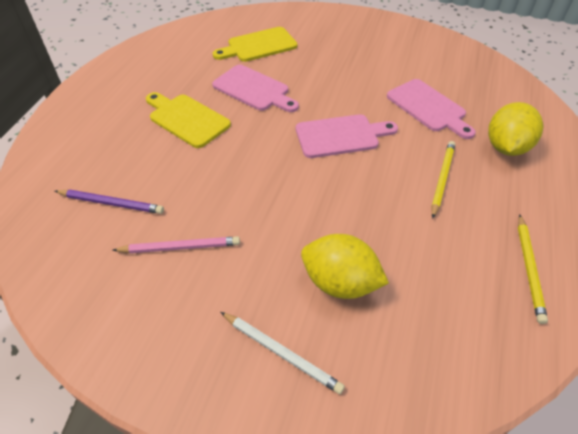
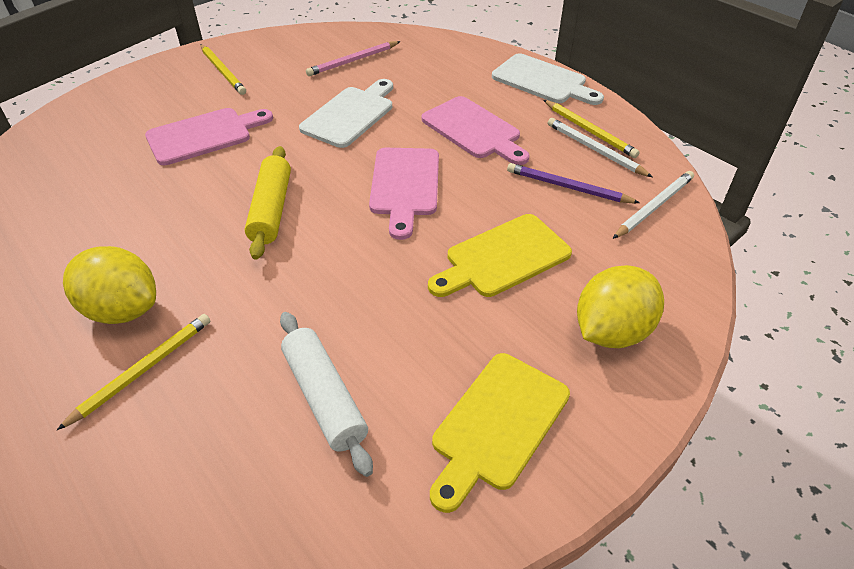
white cutting board: 0 -> 2
white pencil: 1 -> 2
white rolling pin: 0 -> 1
yellow pencil: 2 -> 3
yellow rolling pin: 0 -> 1

